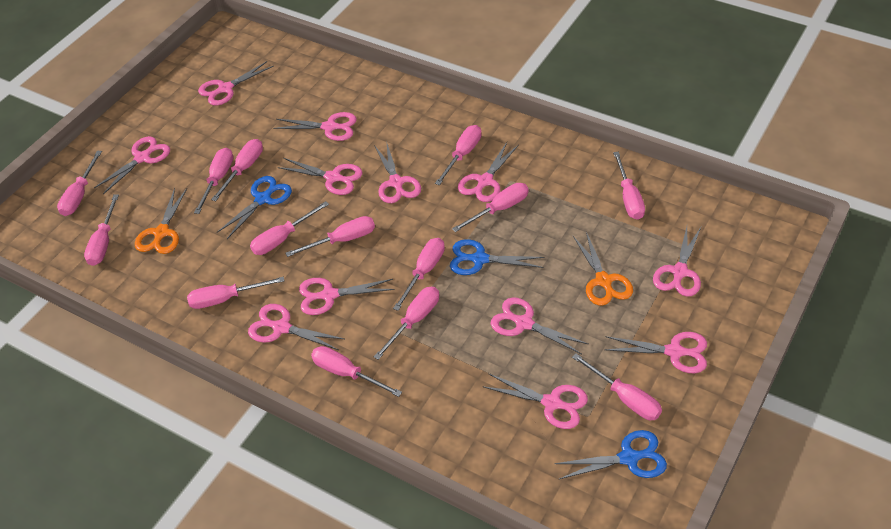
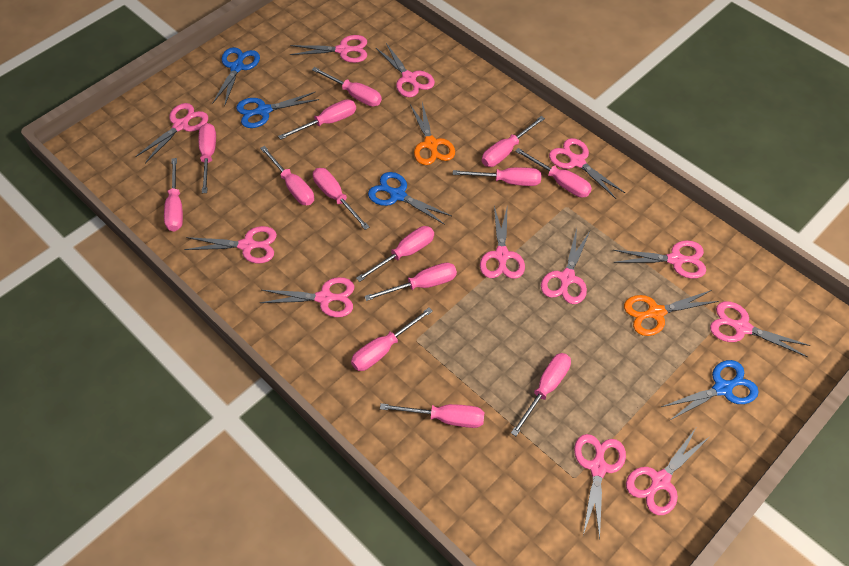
blue scissors: 3 -> 4

